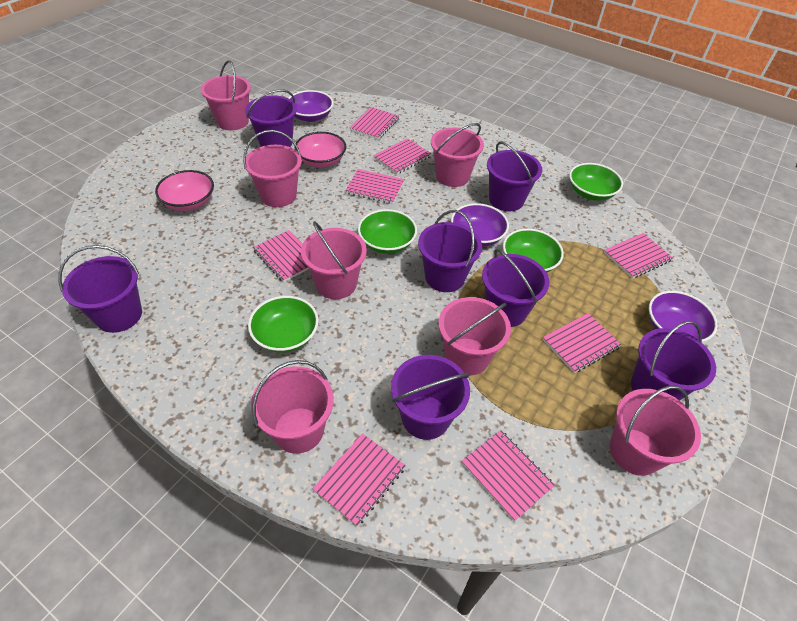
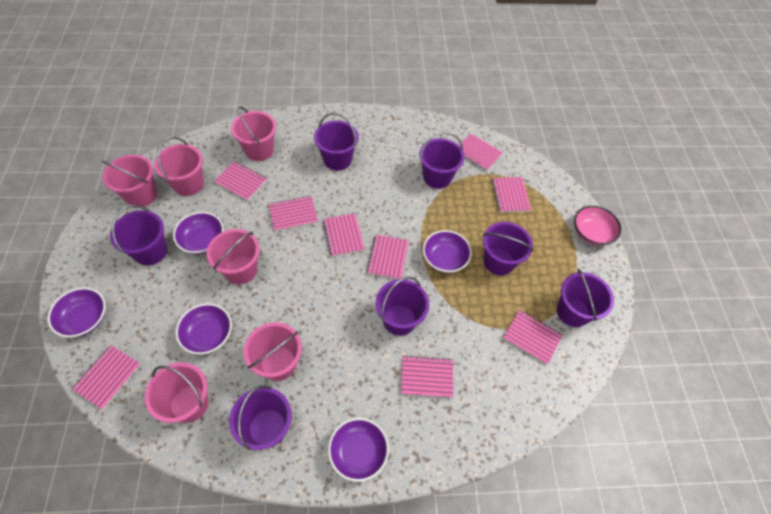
green bowl: 4 -> 0
pink bowl: 2 -> 1
pink bucket: 7 -> 6
pink notebook: 8 -> 9
purple bowl: 3 -> 5

